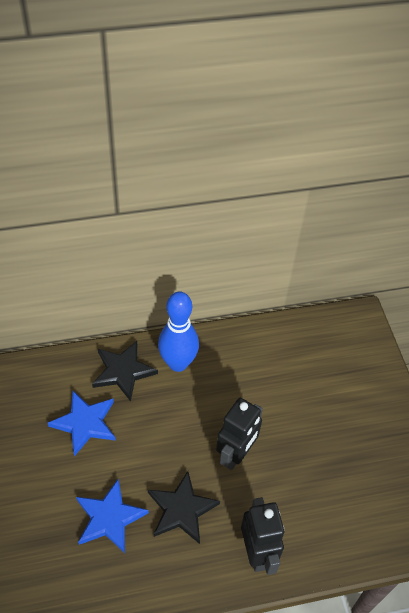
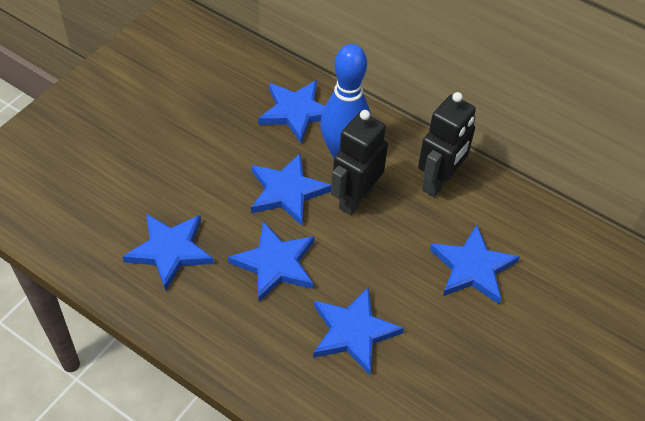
black star: 2 -> 0
blue star: 2 -> 6

